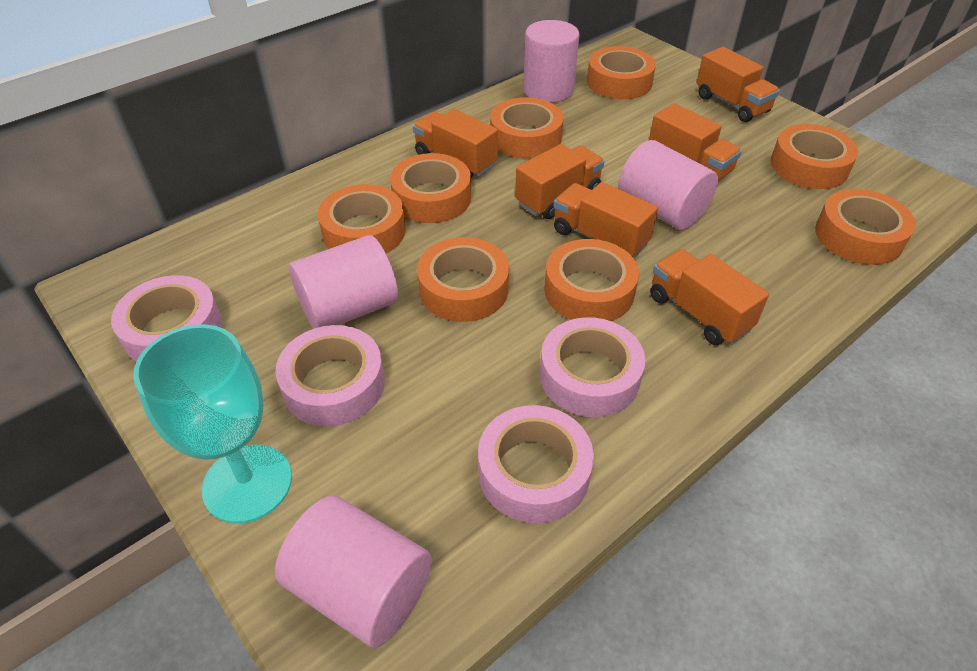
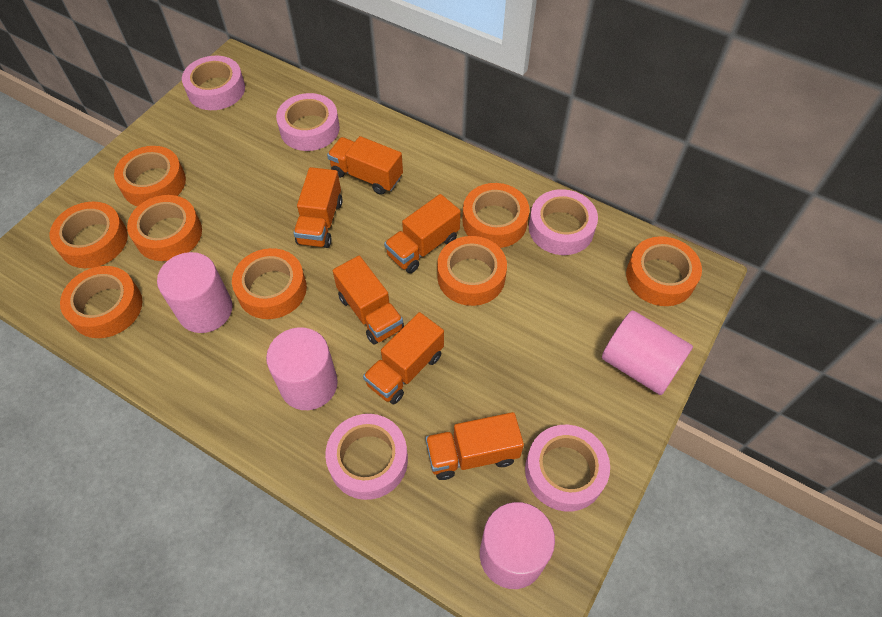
pink tape: 4 -> 5
turquoise goblet: 1 -> 0

